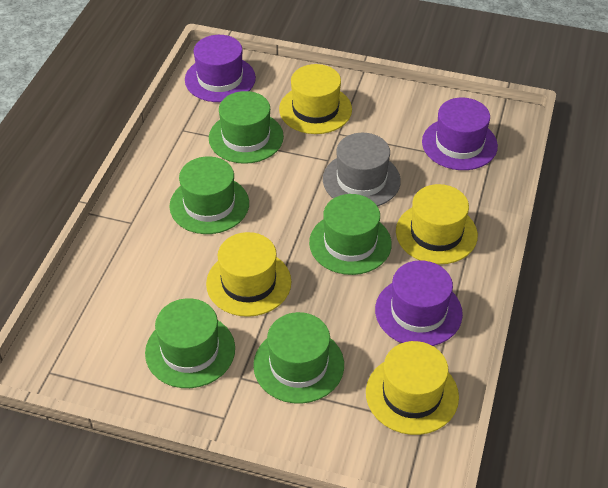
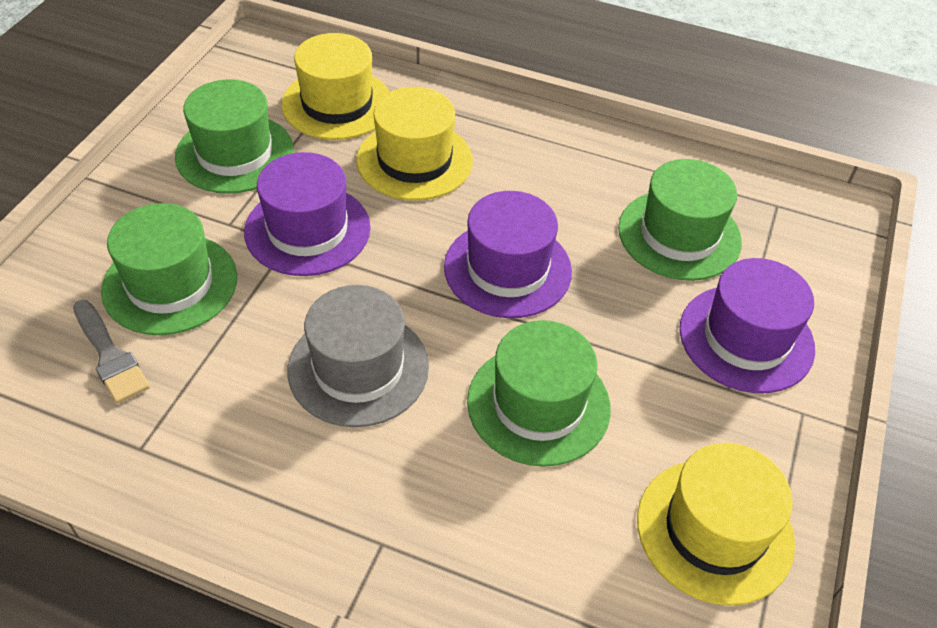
green hat: 5 -> 4
grey brush: 0 -> 1
yellow hat: 4 -> 3

